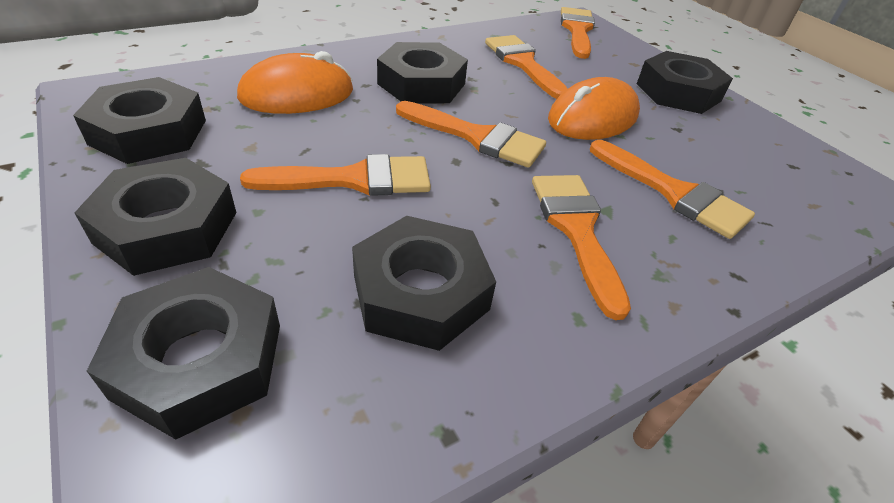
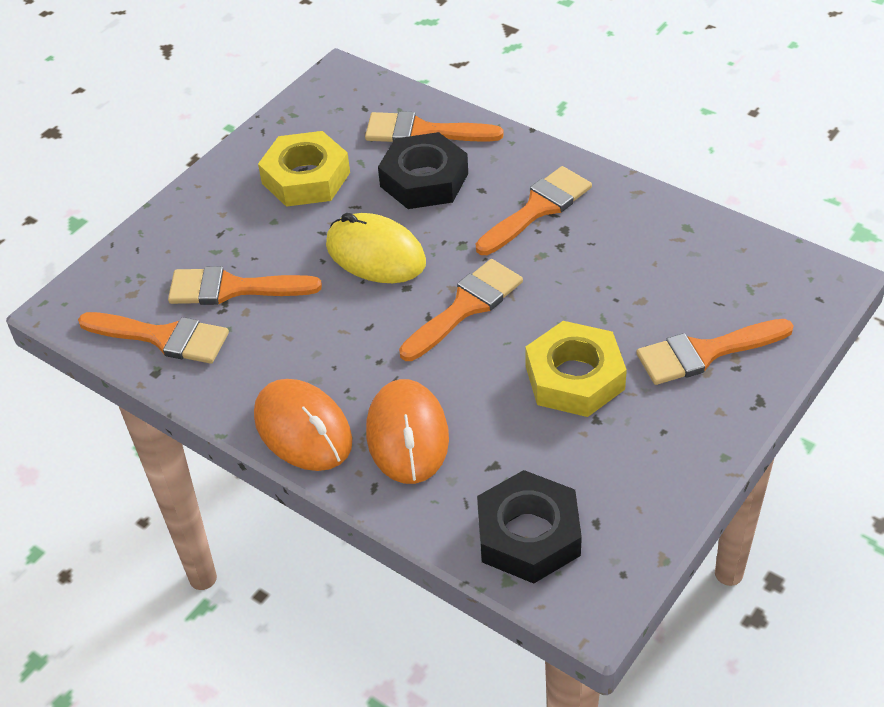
black nut: 6 -> 2
yellow mouse: 0 -> 1
yellow nut: 0 -> 2

